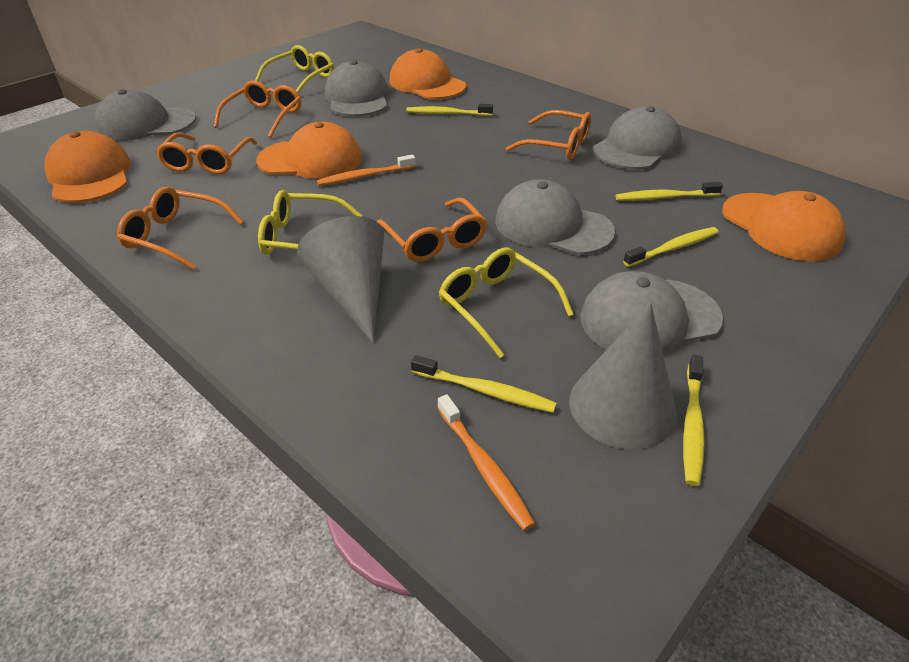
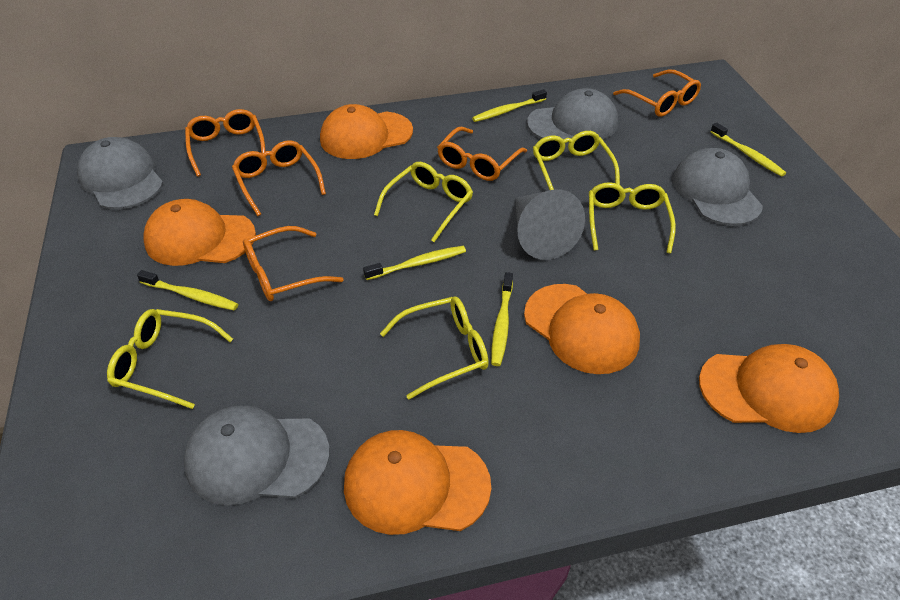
grey cap: 5 -> 4
grey cone: 2 -> 1
orange cap: 4 -> 5
orange toothbrush: 2 -> 0
yellow glasses: 3 -> 5

